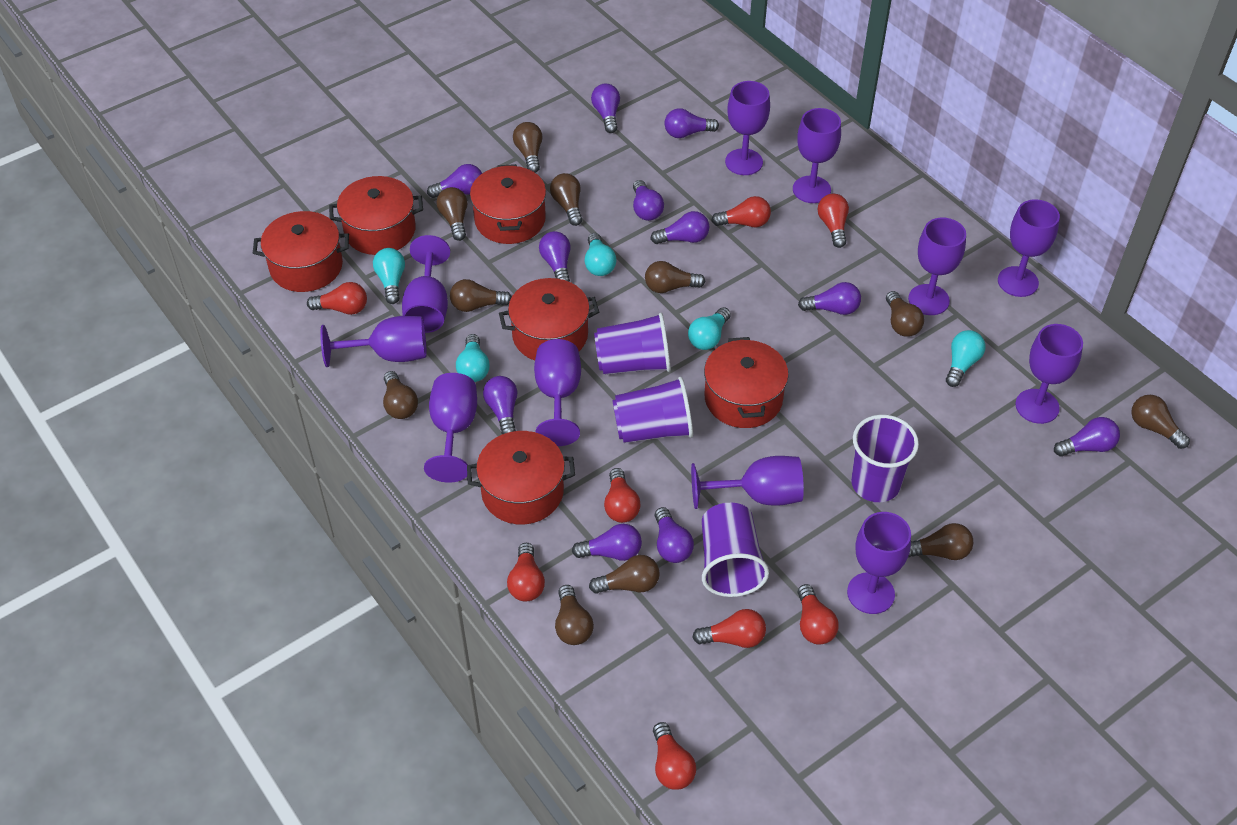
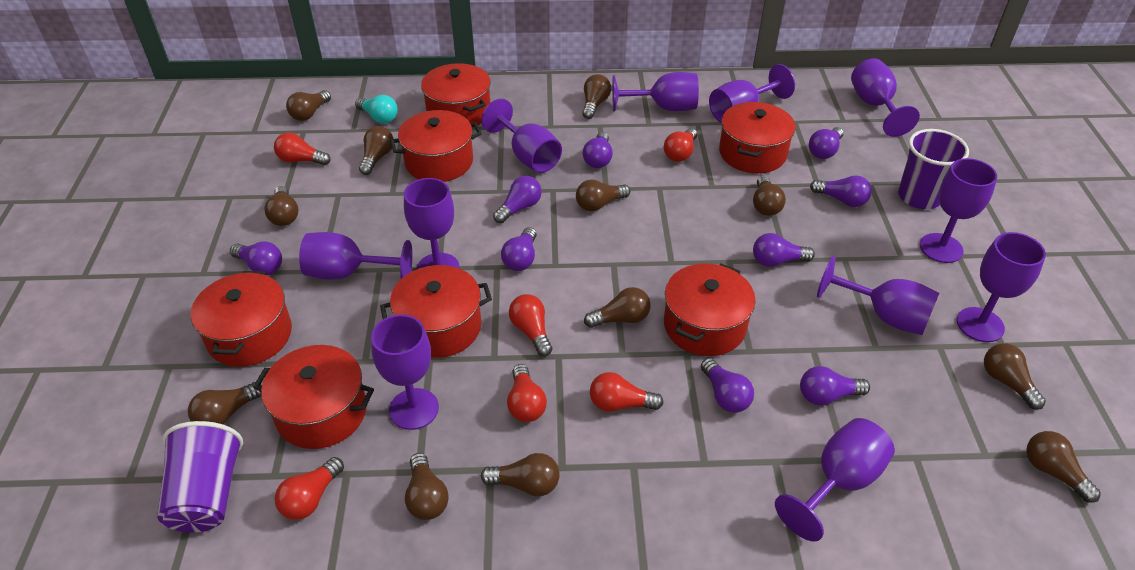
brown light bulb: 11 -> 12
purple cup: 4 -> 2
purple light bulb: 11 -> 9
red light bulb: 8 -> 6
red pot: 6 -> 7
turquoise light bulb: 5 -> 1

